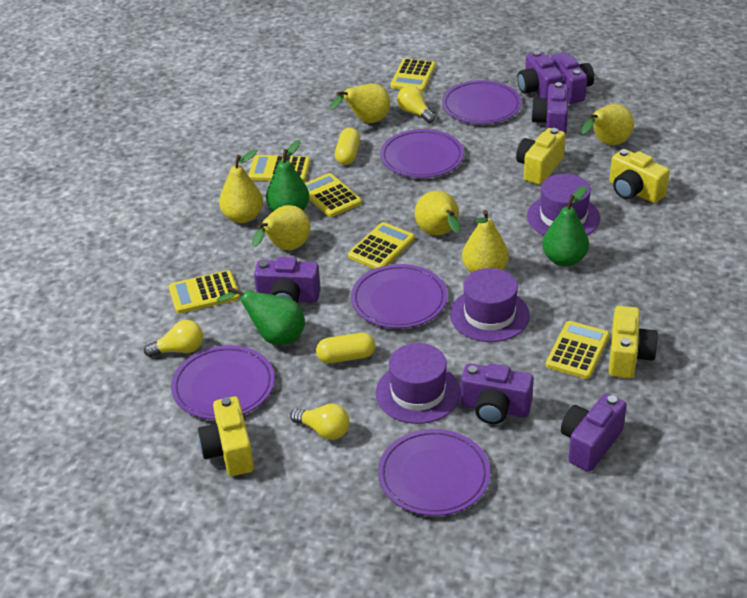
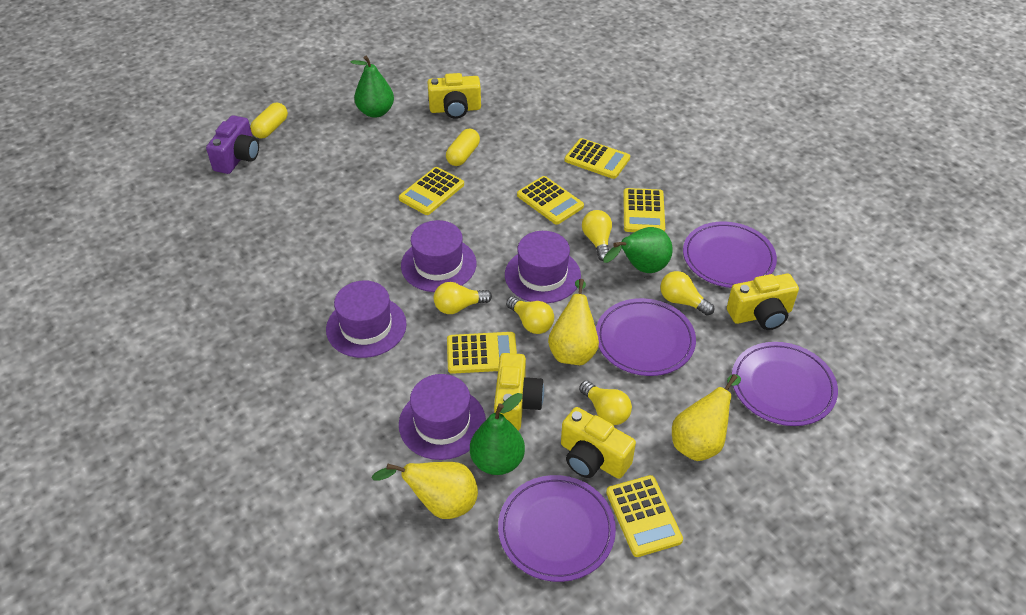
purple camera: 6 -> 1
purple hat: 3 -> 4
purple plate: 5 -> 4
yellow light bulb: 3 -> 5
yellow pear: 6 -> 3

